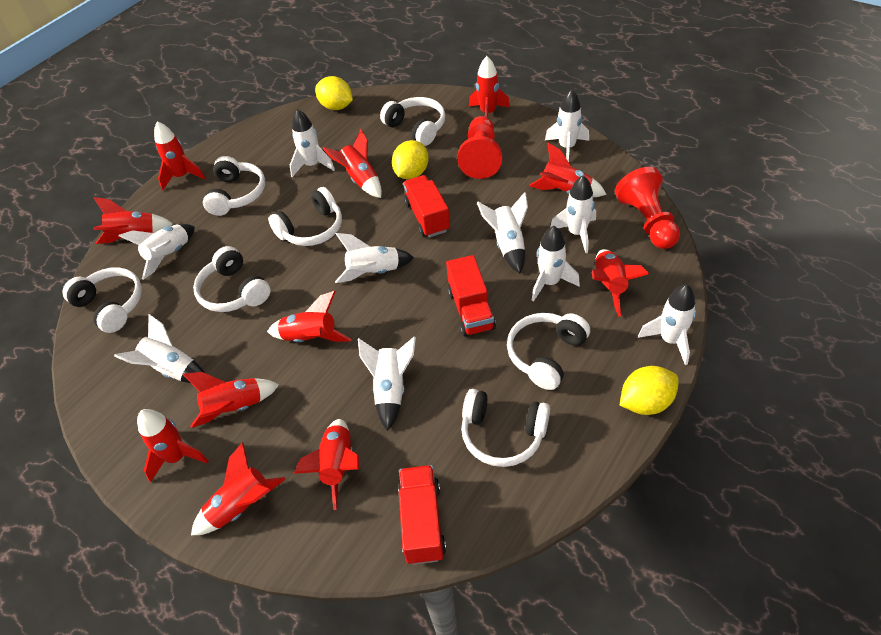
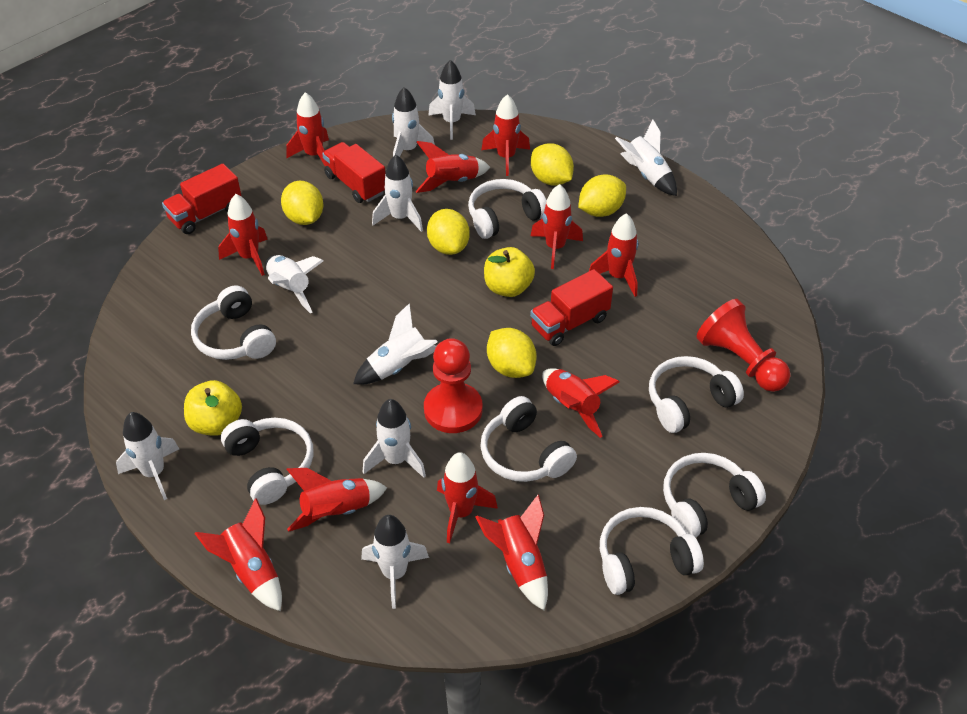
white rocket: 10 -> 9
yellow apple: 0 -> 2
yellow lemon: 3 -> 5

